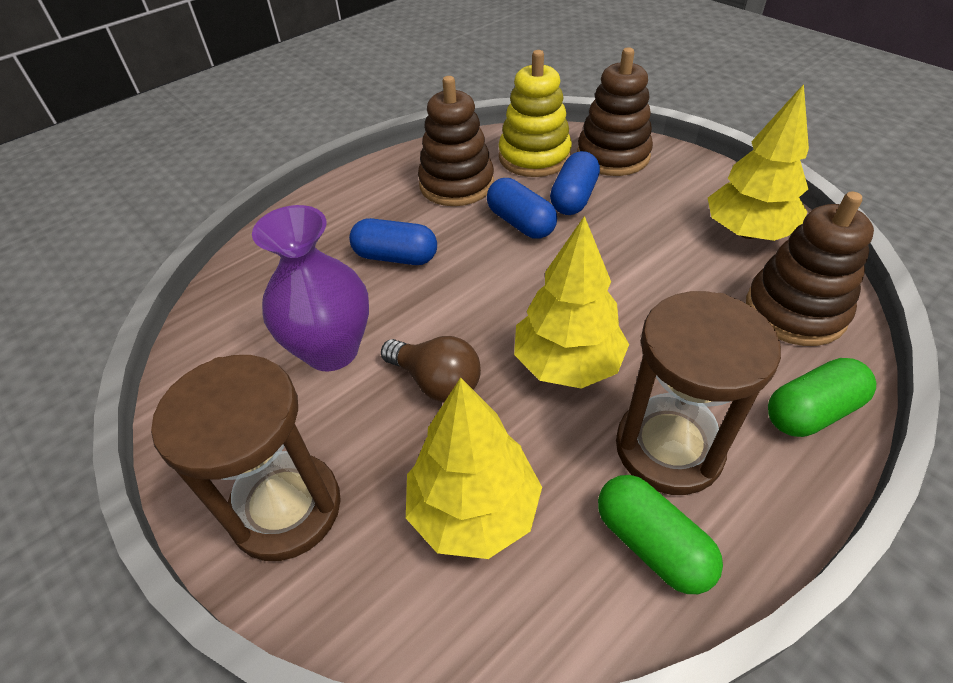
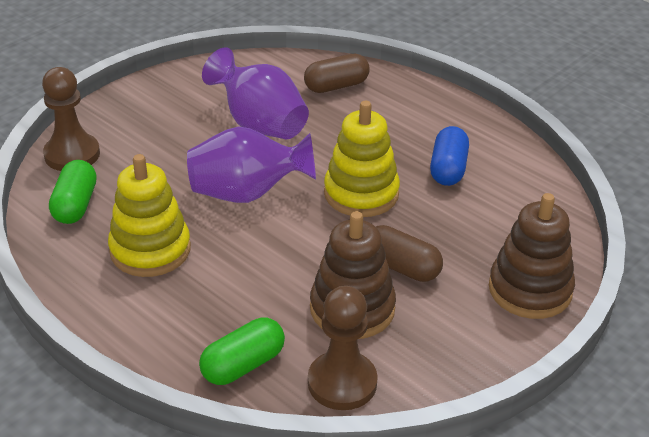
blue capsule: 3 -> 1
brown capsule: 0 -> 2
brown hourglass: 2 -> 0
brown light bulb: 1 -> 0
brown pawn: 0 -> 2
brown stacking toy: 3 -> 2
purple vase: 1 -> 2
yellow stacking toy: 1 -> 2
yellow tree: 3 -> 0

